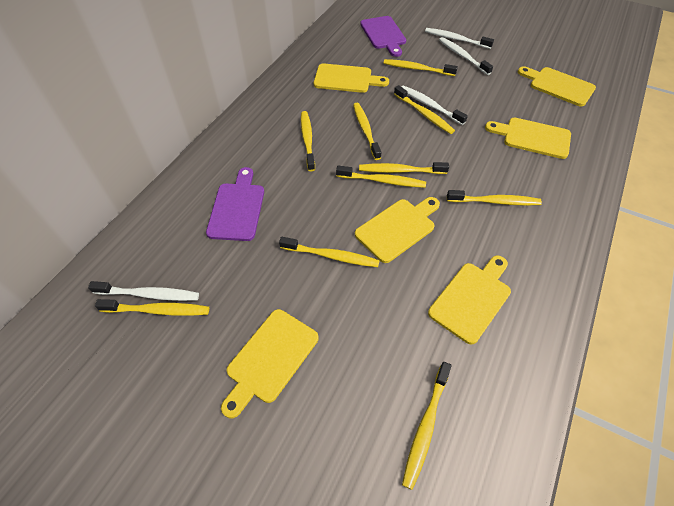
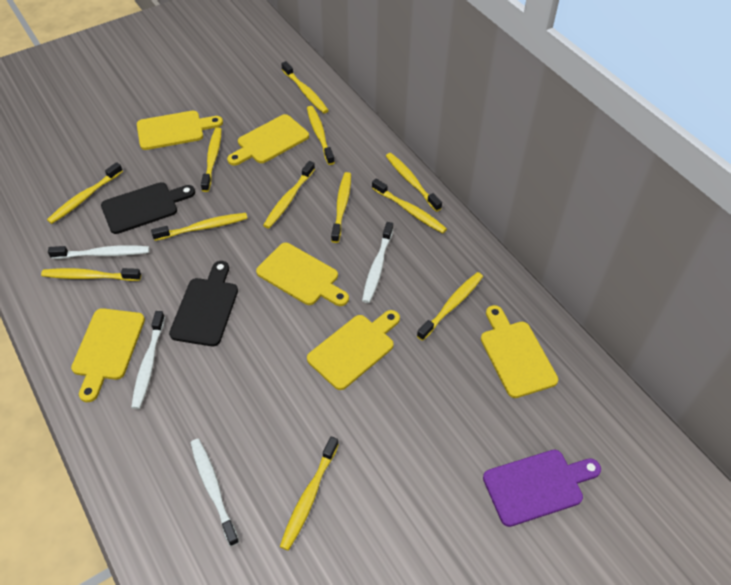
black cutting board: 0 -> 2
purple cutting board: 2 -> 1
yellow toothbrush: 10 -> 12

